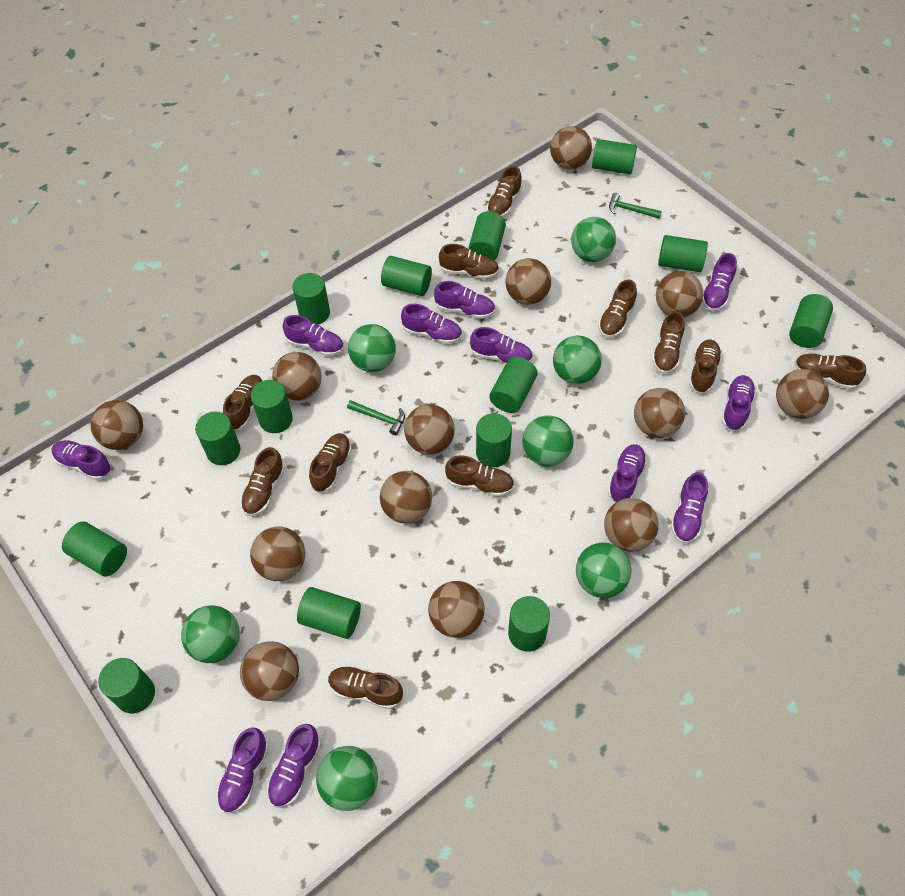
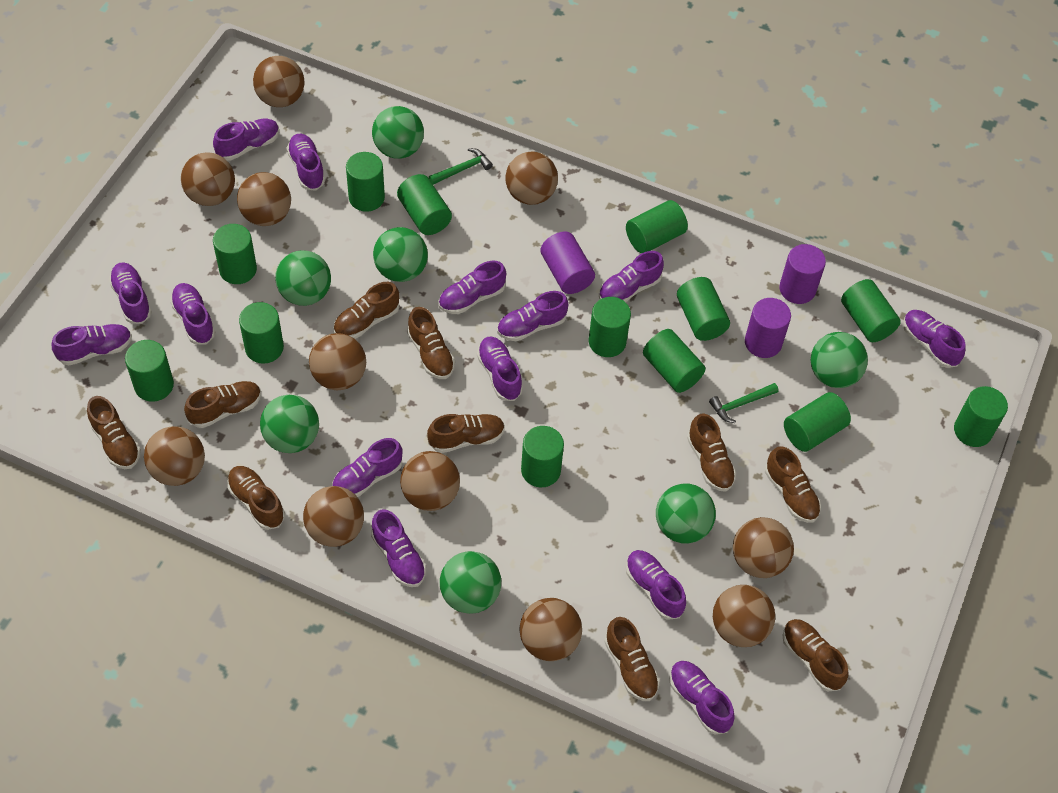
brown ball: 13 -> 11
brown shoe: 11 -> 10
green cylinder: 14 -> 13
purple cylinder: 0 -> 3
purple shoe: 11 -> 14

